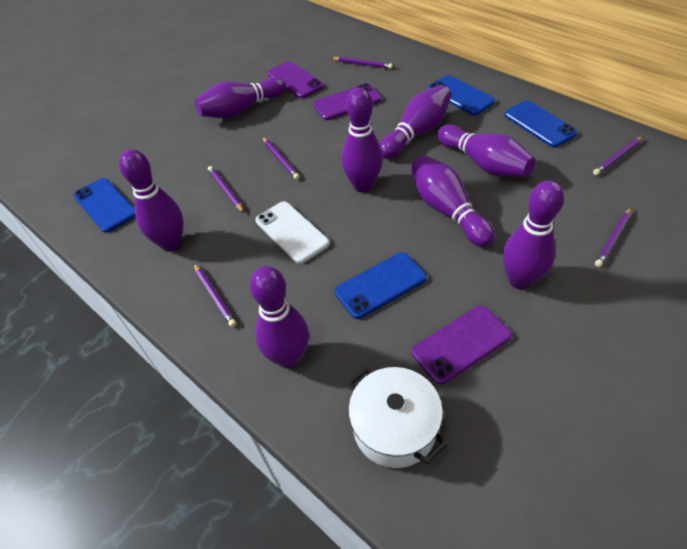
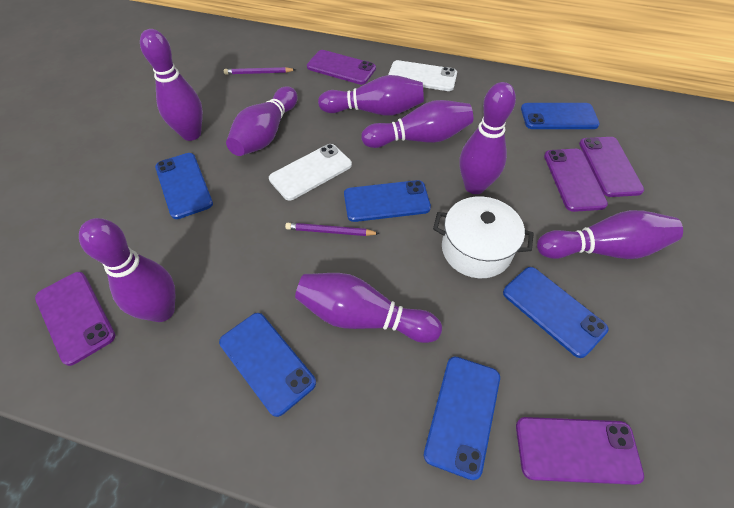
blue phone: 4 -> 6
purple pencil: 6 -> 2
purple phone: 3 -> 5
white phone: 1 -> 2

